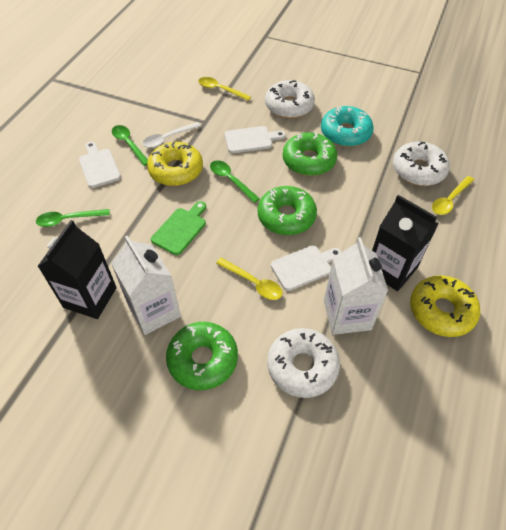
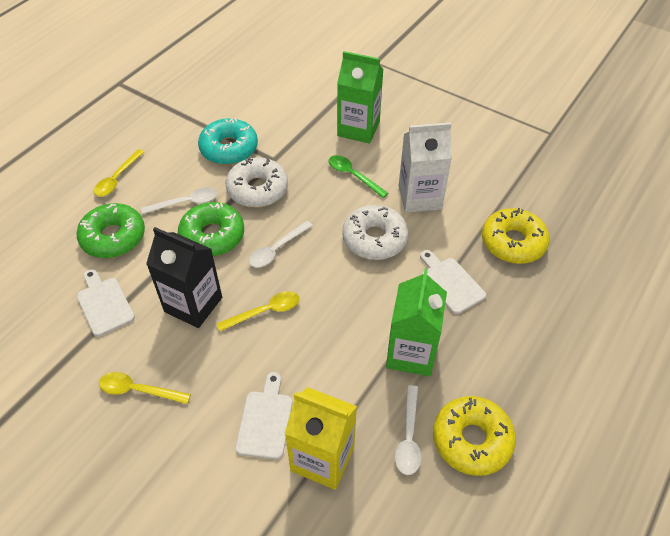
black carton: 2 -> 1
green carton: 0 -> 2
green cutting board: 1 -> 0
green donut: 3 -> 2
green spoon: 3 -> 1
white carton: 2 -> 1
white donut: 3 -> 2
white spoon: 1 -> 3
yellow carton: 0 -> 1

